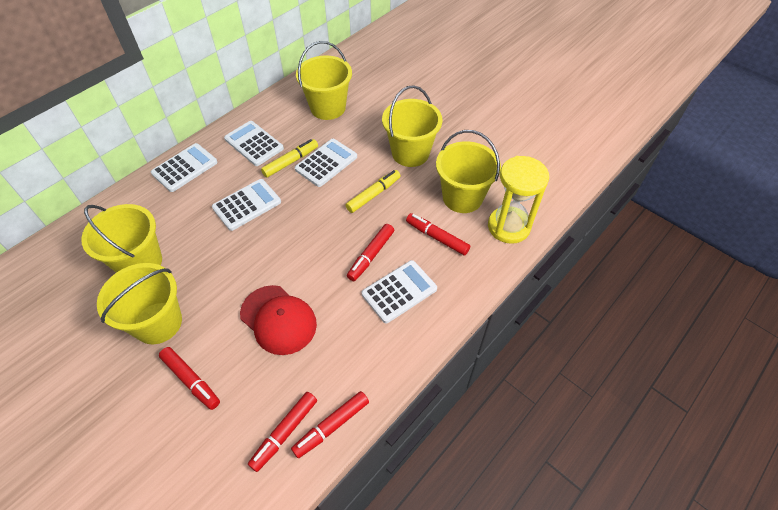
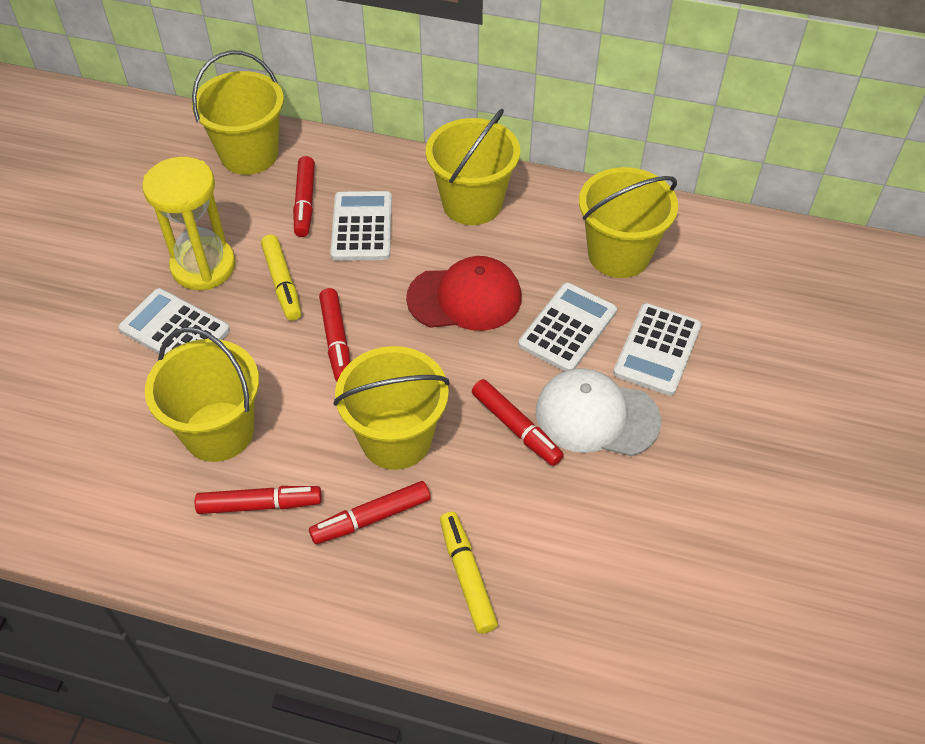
white calculator: 5 -> 4
white cap: 0 -> 1

